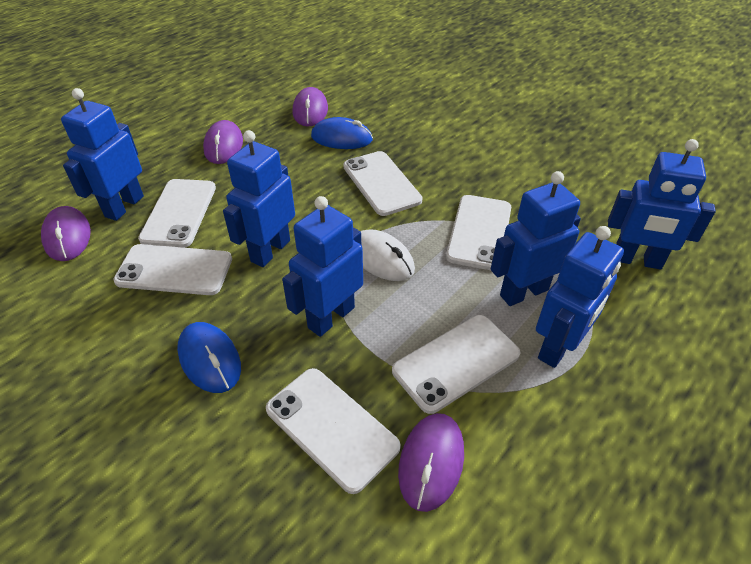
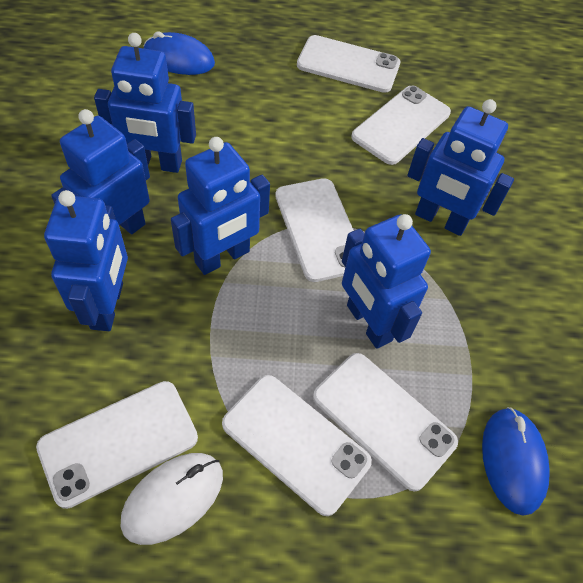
purple mouse: 4 -> 0

